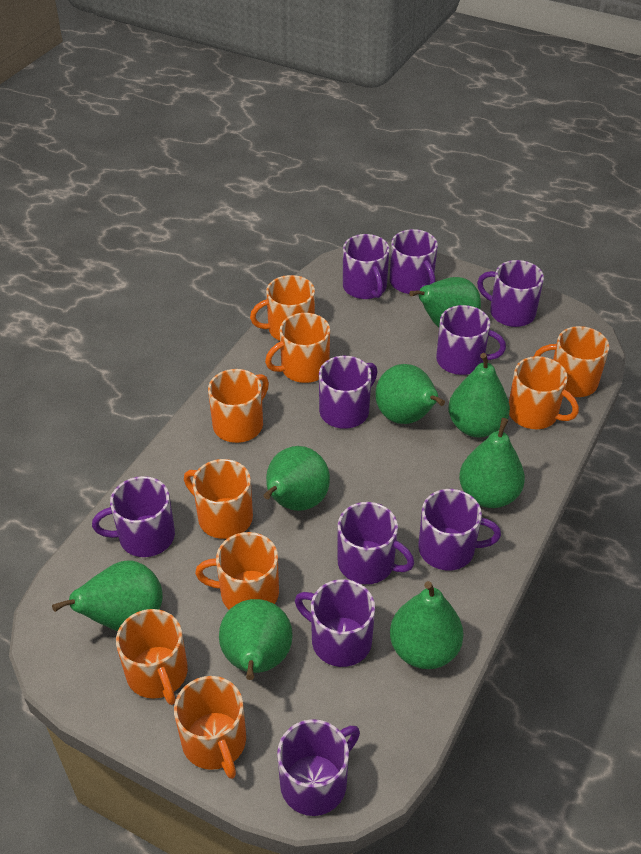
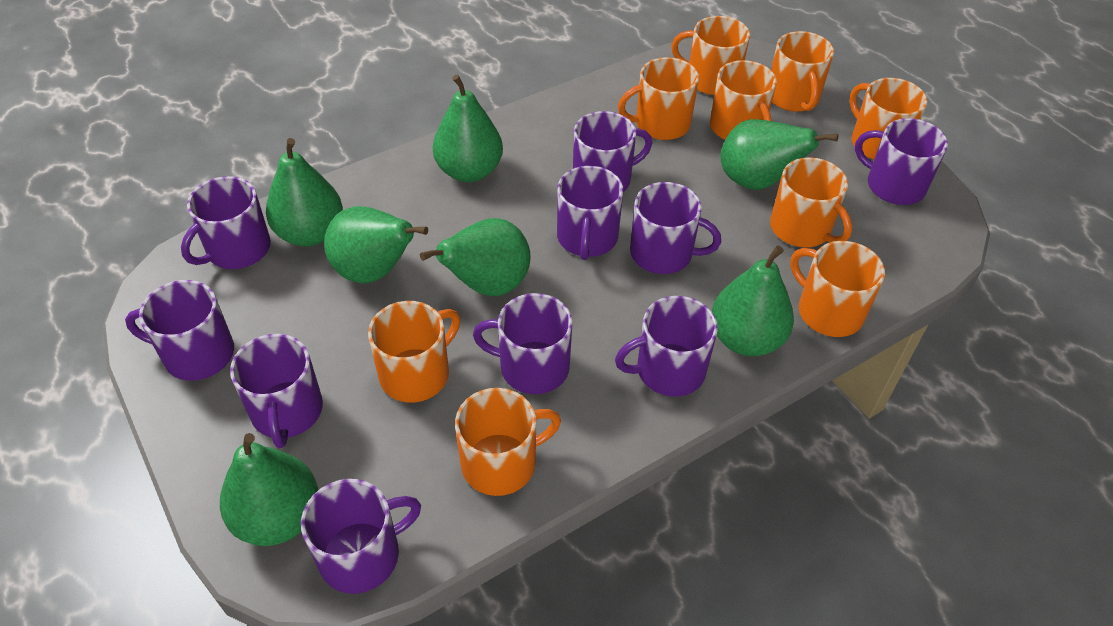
green pear: 8 -> 7

